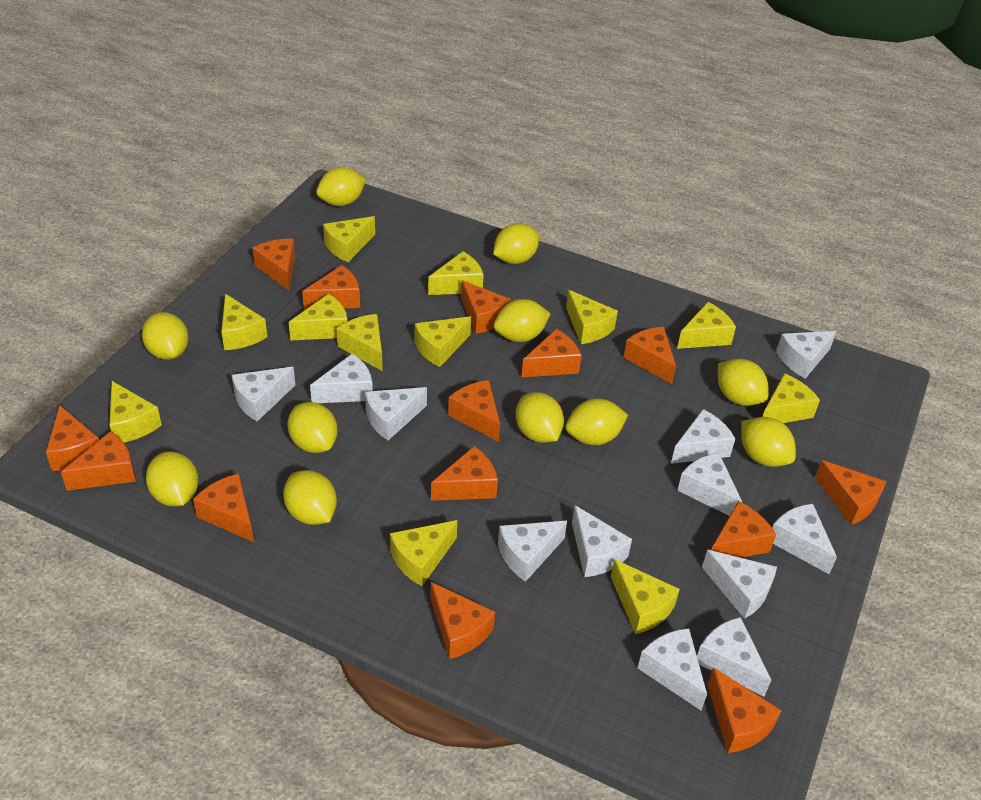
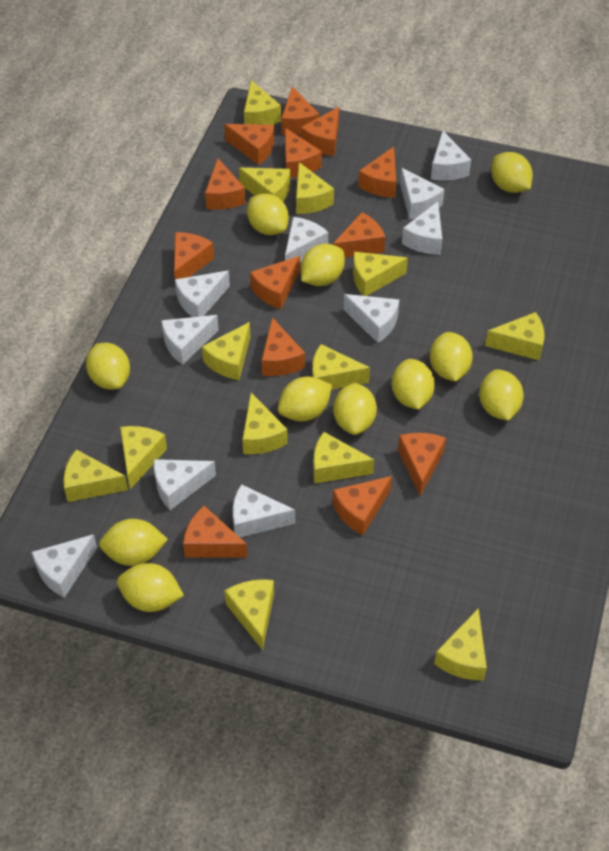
orange cheese: 14 -> 13
white cheese: 12 -> 10
yellow cheese: 12 -> 13

